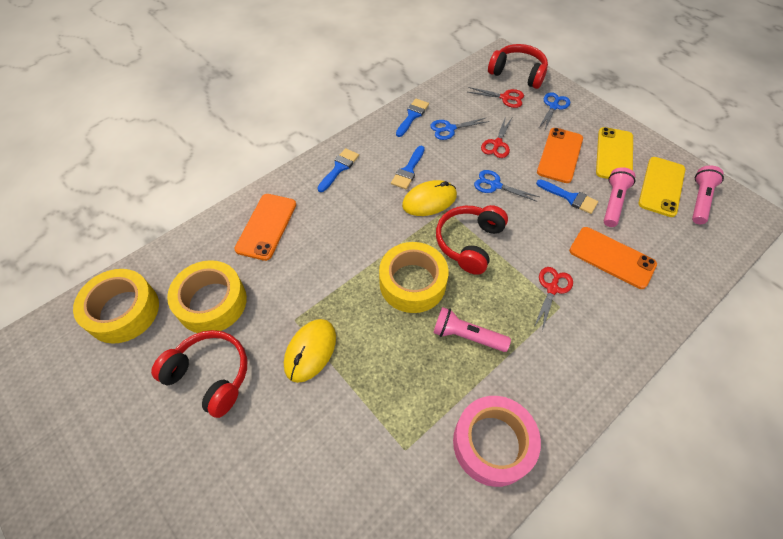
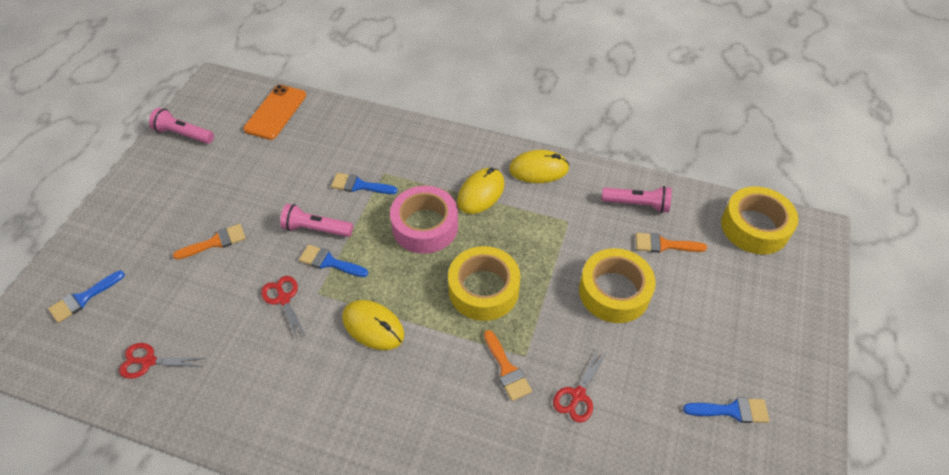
blue scissors: 3 -> 0
orange brush: 0 -> 3
orange phone: 3 -> 1
red headphones: 3 -> 0
yellow mouse: 2 -> 3
yellow phone: 2 -> 0

